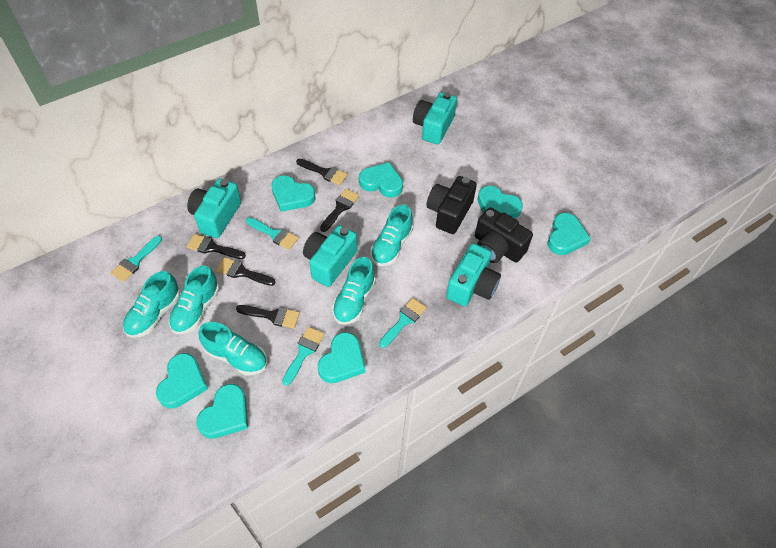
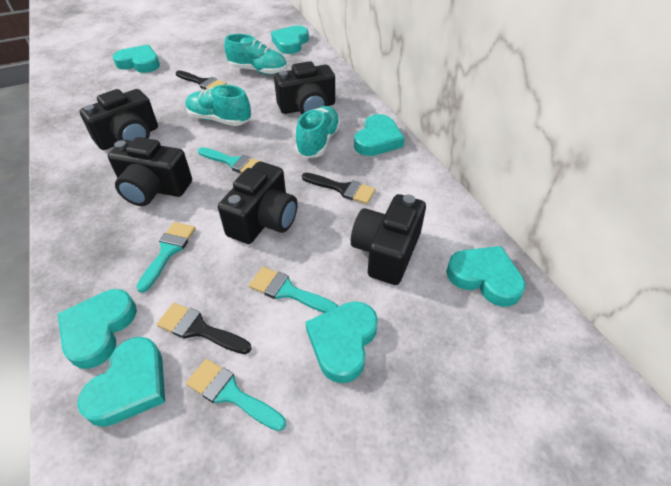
black brush: 5 -> 3
black camera: 2 -> 5
turquoise camera: 4 -> 0
turquoise shoe: 5 -> 3

